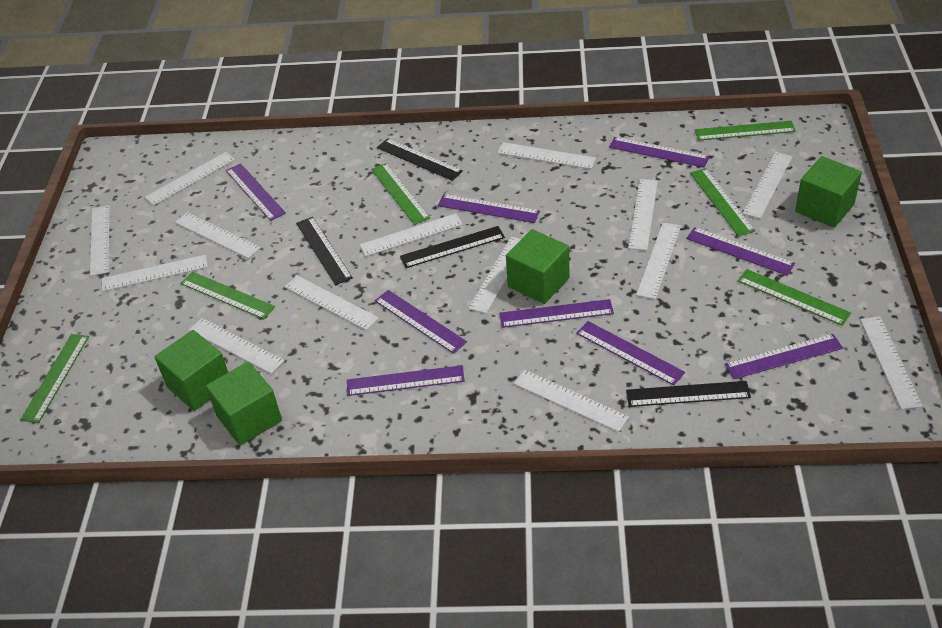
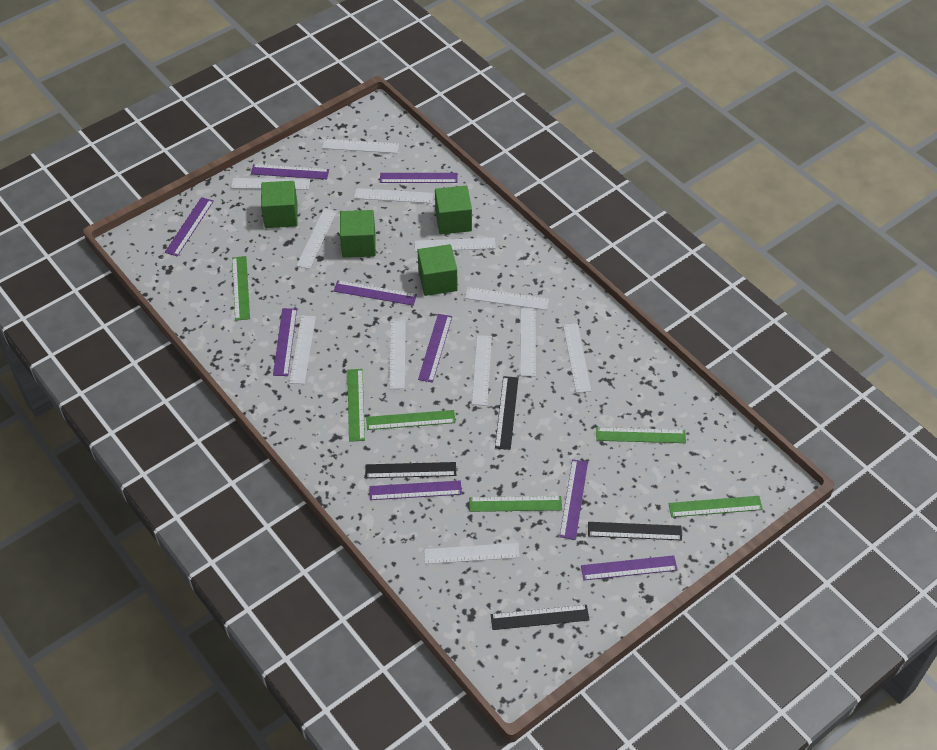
white ruler: 14 -> 12

